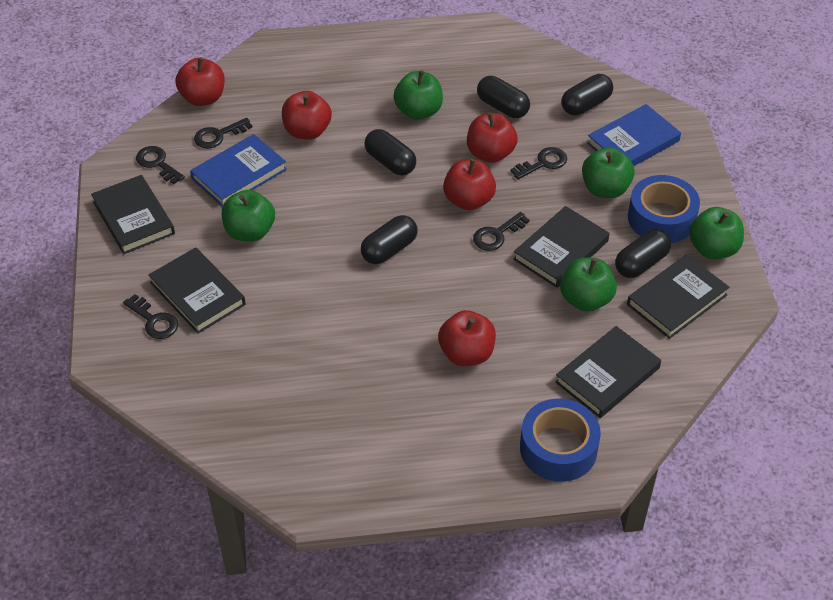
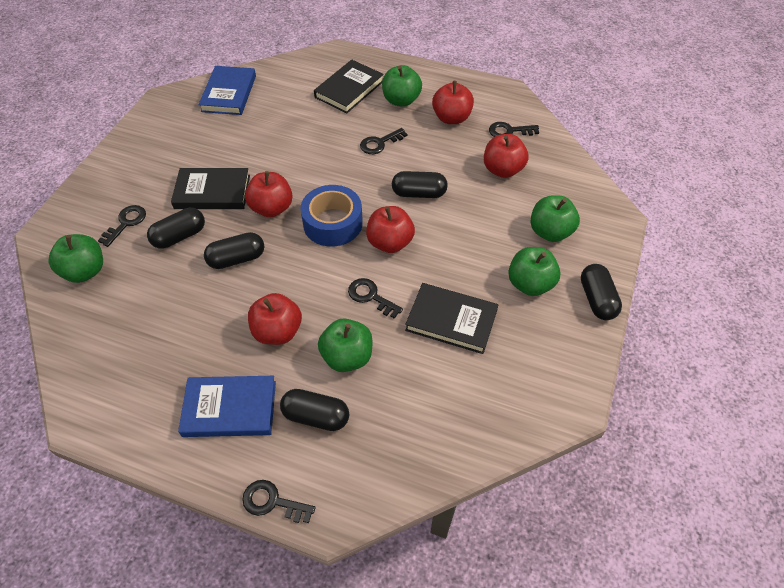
black book: 5 -> 3
blue tape: 2 -> 1

